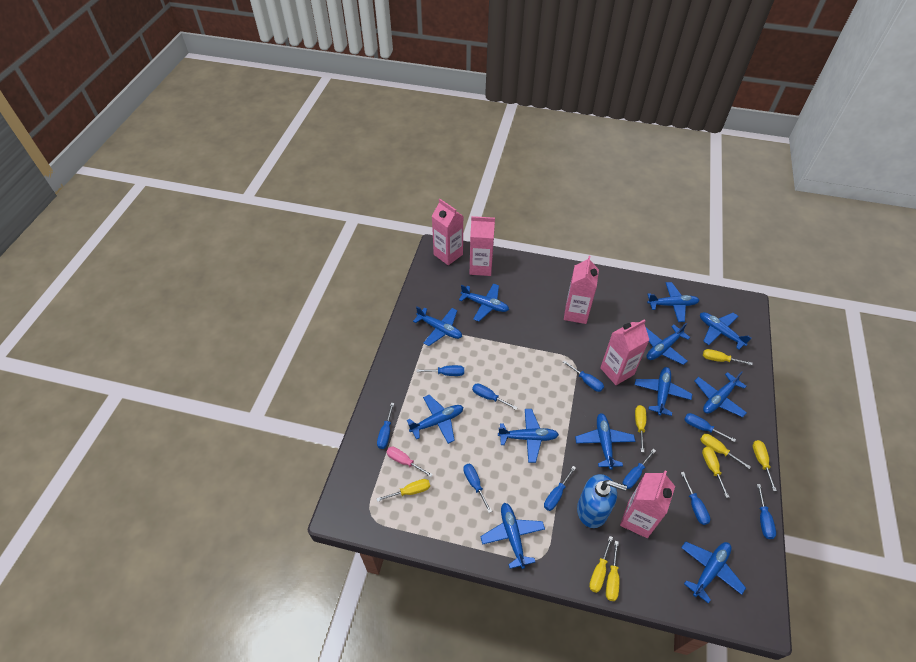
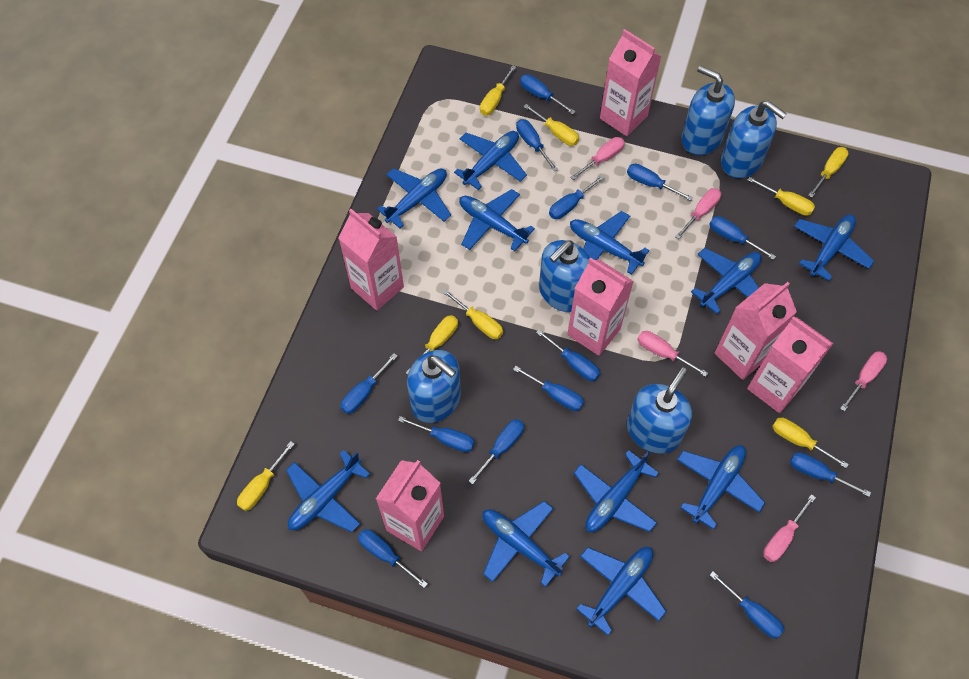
blue plane: 12 -> 11
blue screwdriver: 10 -> 13
blue soap dispenser: 1 -> 5
pink carton: 5 -> 6
pink screwdriver: 1 -> 5

